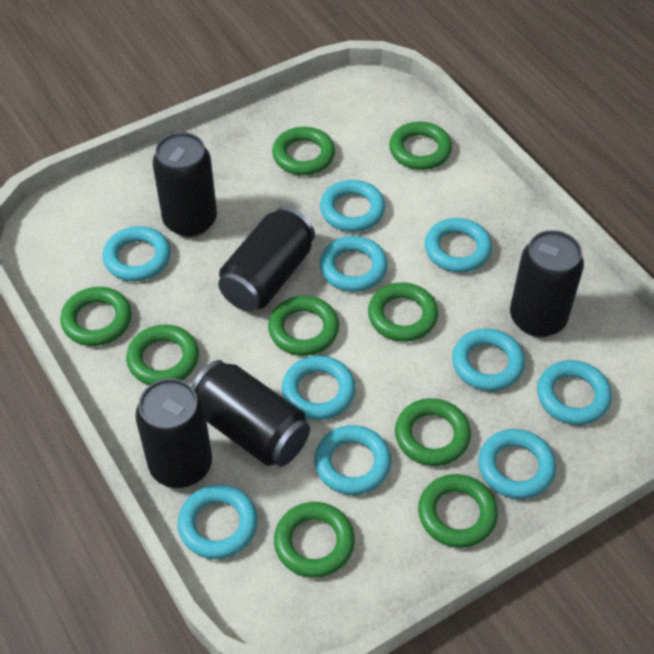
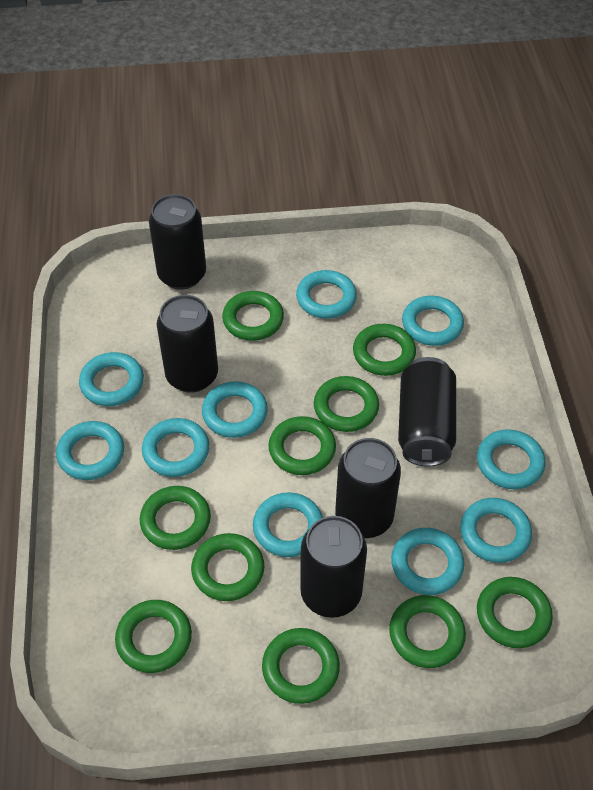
green ring: 9 -> 10

